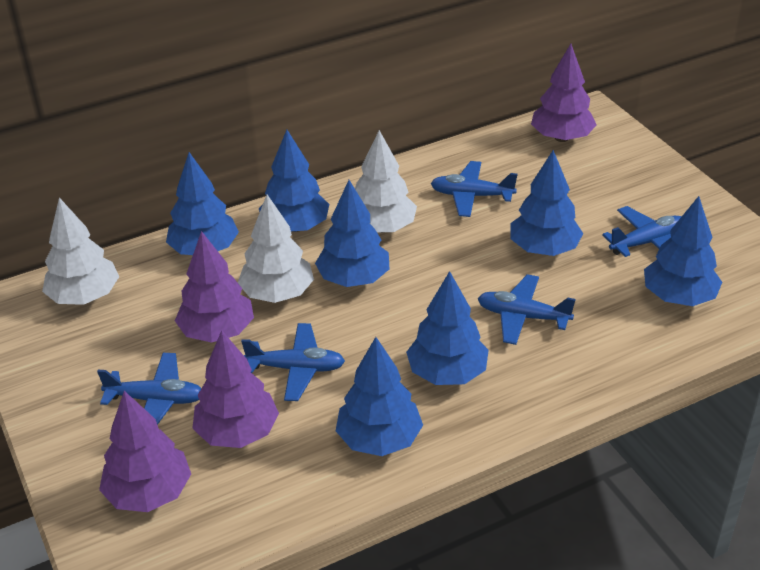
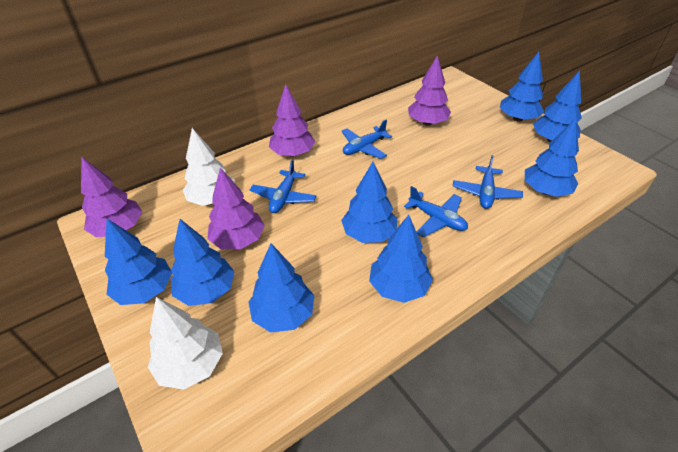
blue plane: 5 -> 4
blue tree: 7 -> 8
white tree: 3 -> 2

